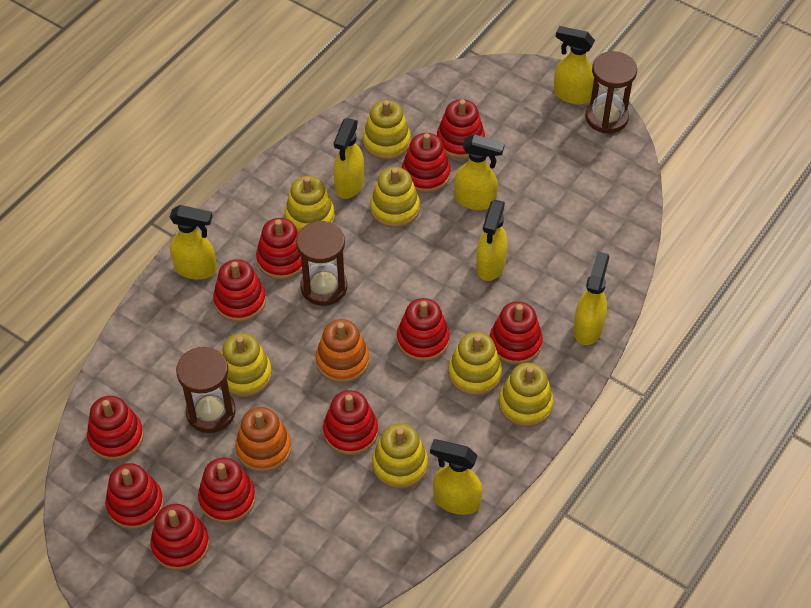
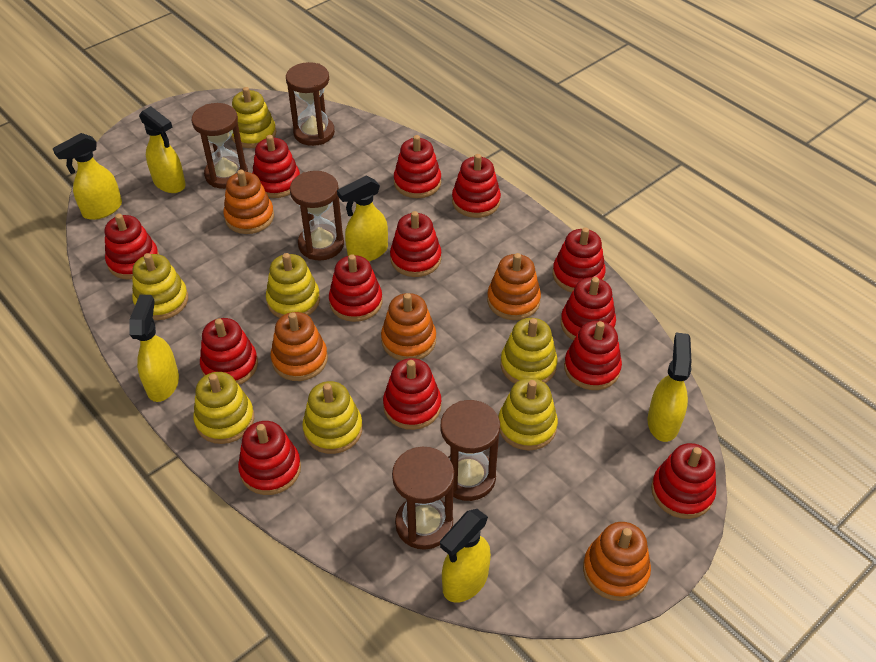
brown hourglass: 3 -> 5
orange stacking toy: 2 -> 5
red stacking toy: 11 -> 13
yellow spray bottle: 7 -> 6

